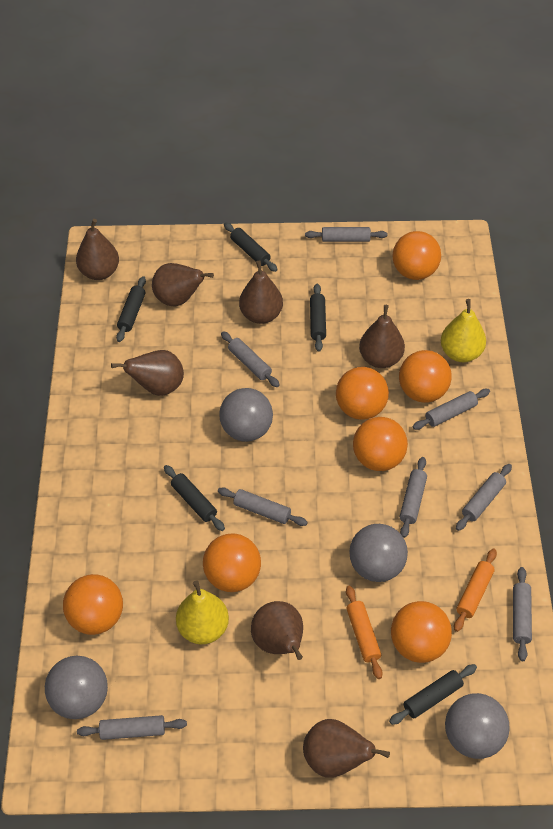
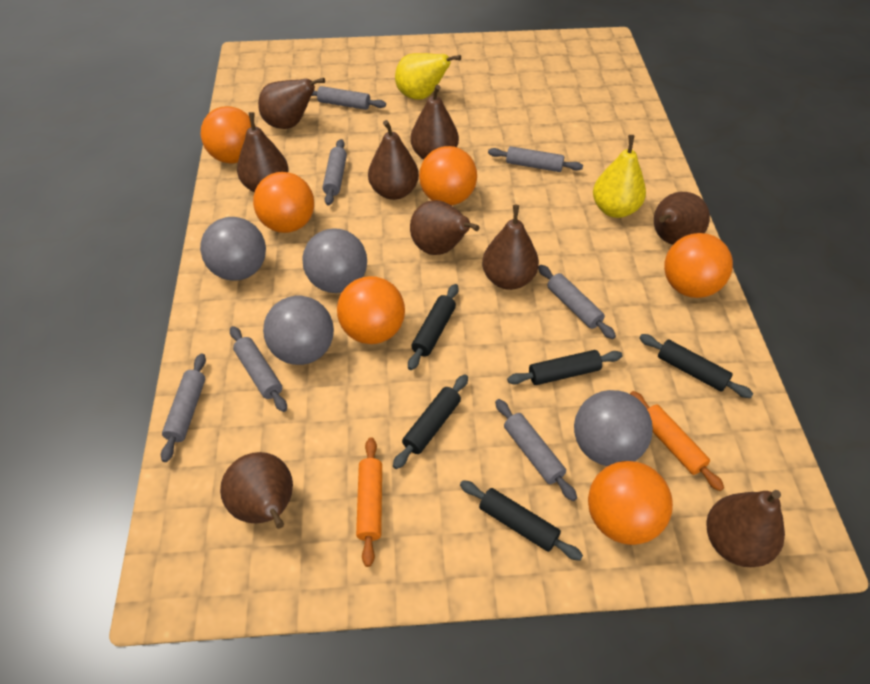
brown pear: 7 -> 9
grey rolling pin: 8 -> 7
orange ball: 7 -> 6

